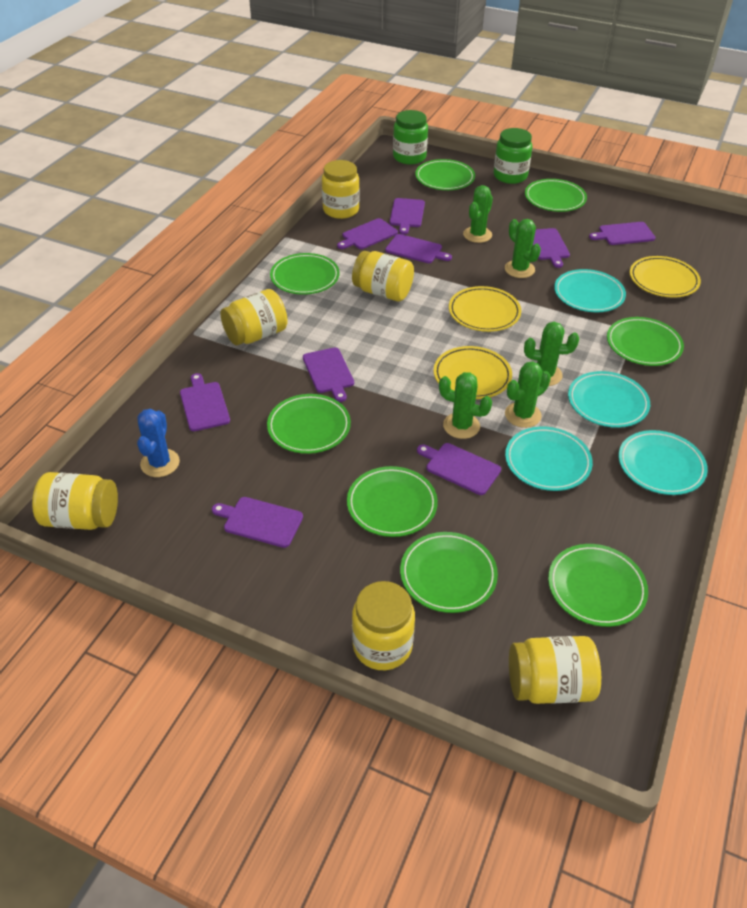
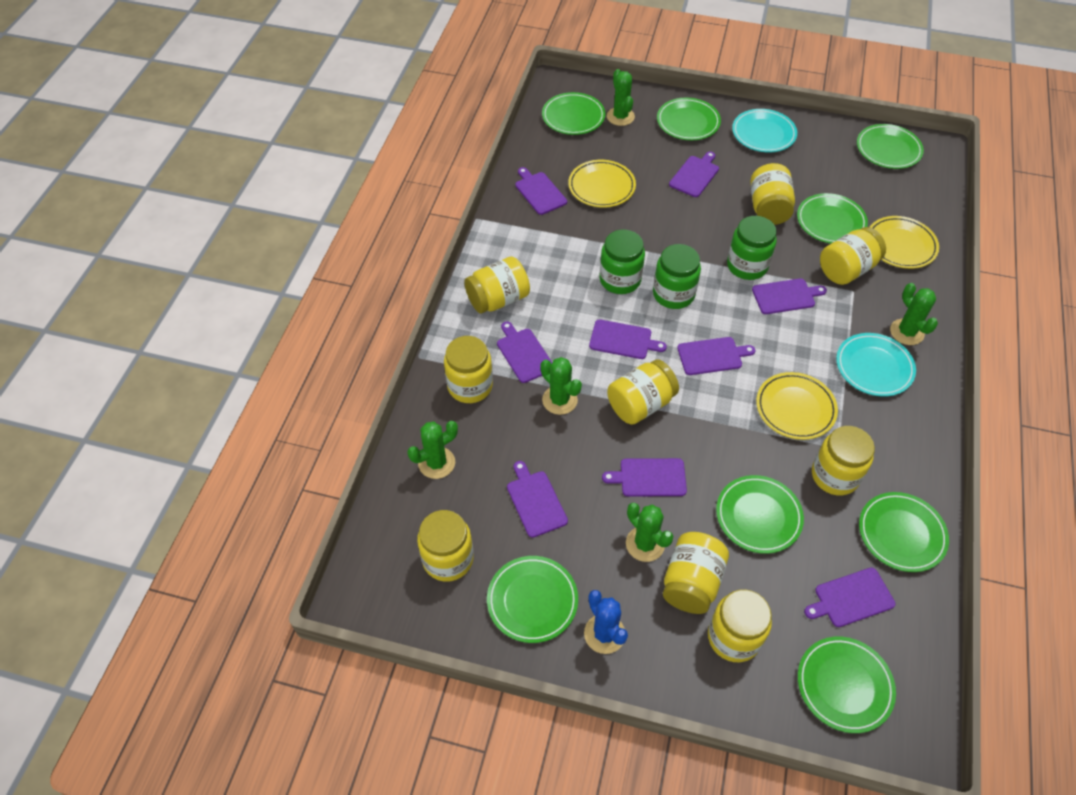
green jar: 2 -> 3
turquoise plate: 4 -> 2
yellow jar: 6 -> 9

